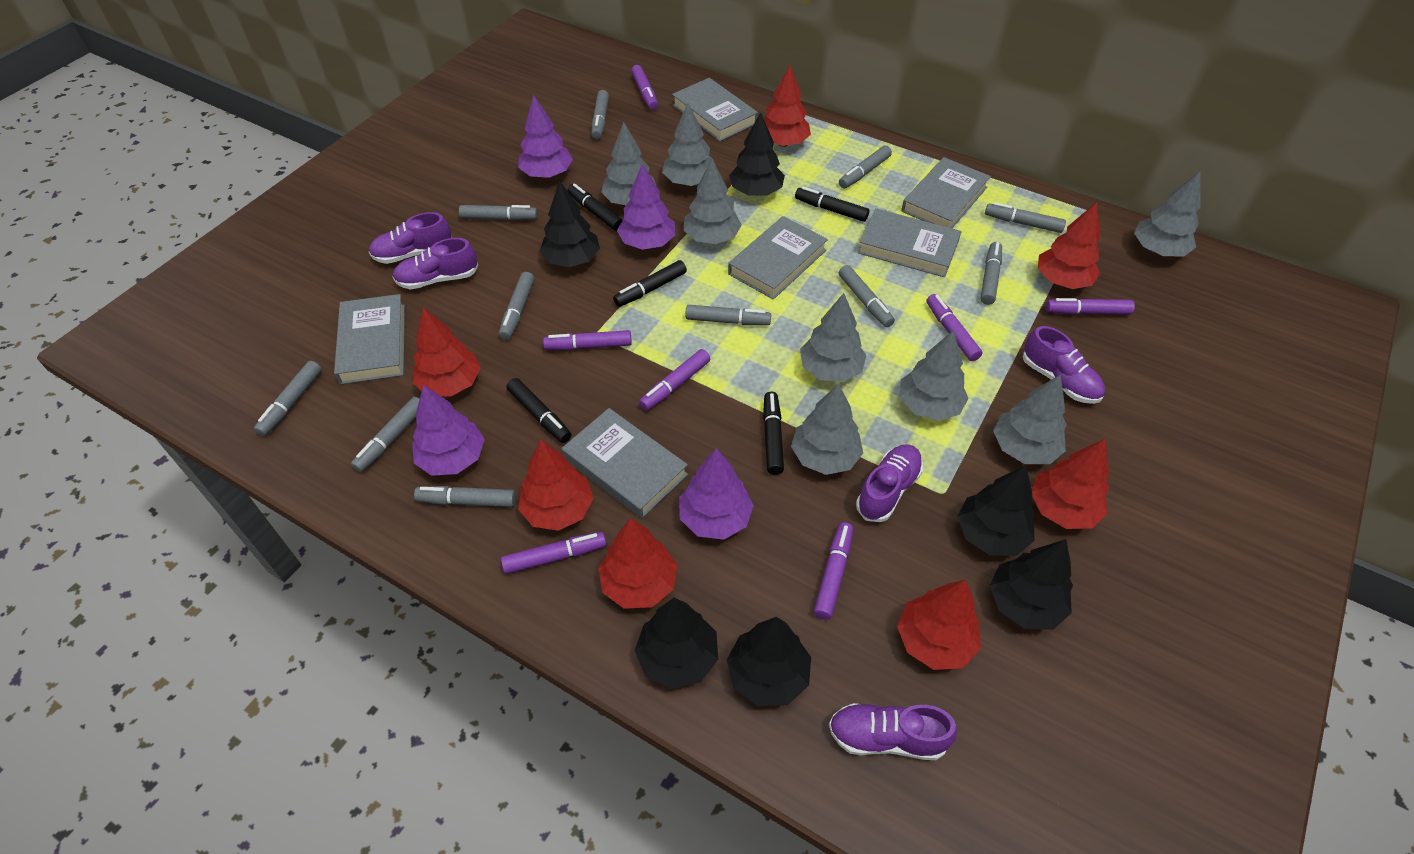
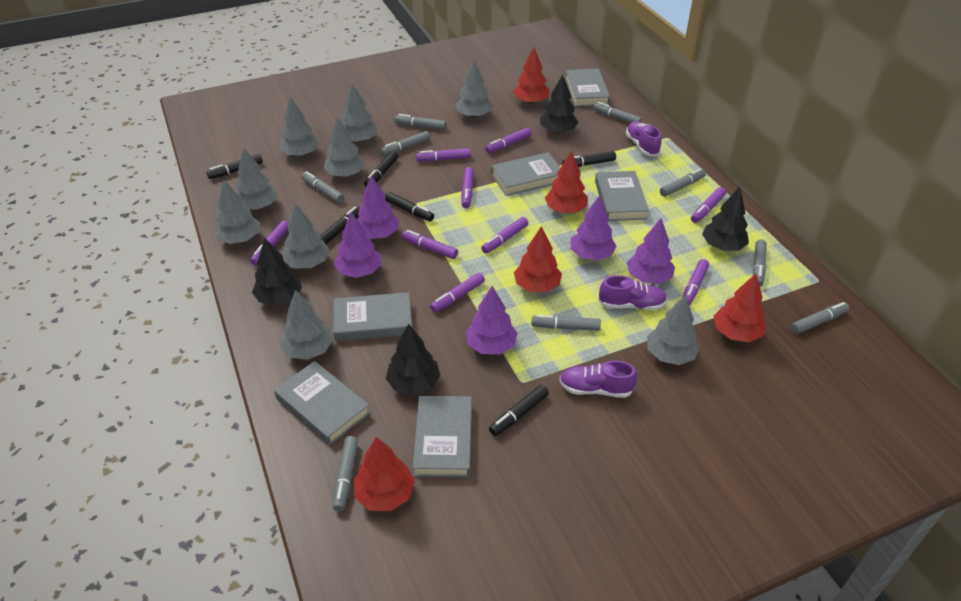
black marker: 5 -> 6
black tree: 6 -> 4
grey marker: 11 -> 9
grey tree: 8 -> 9
purple marker: 7 -> 9
purple shoe: 5 -> 3
purple tree: 4 -> 5
red tree: 7 -> 5

